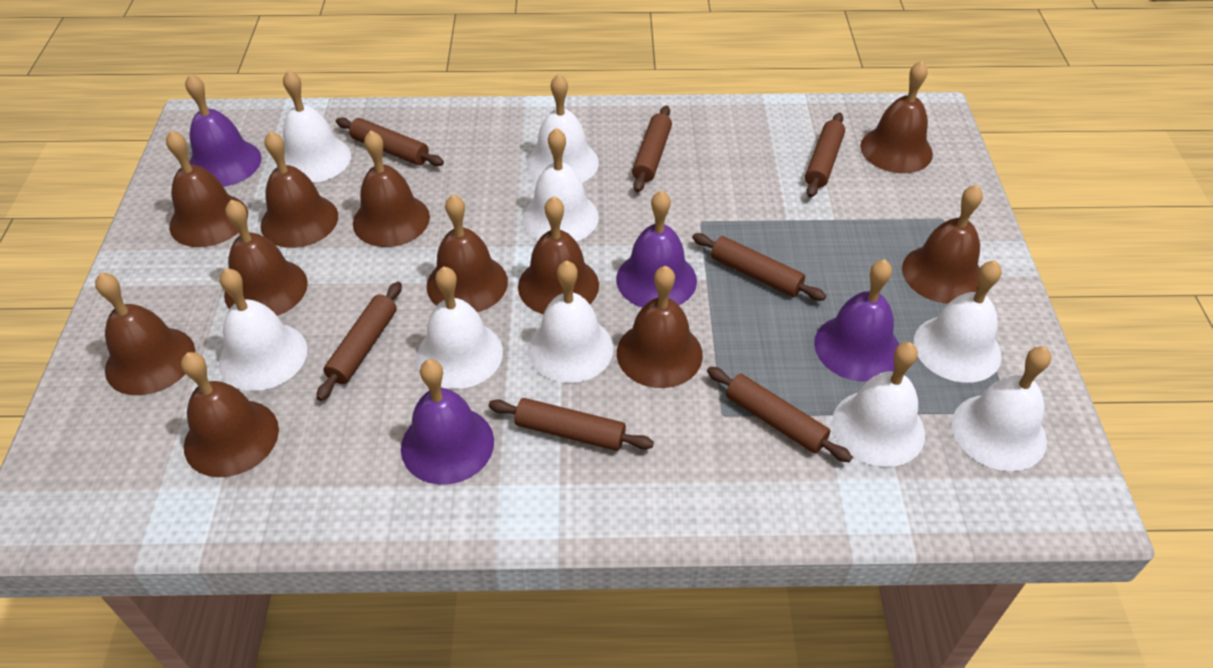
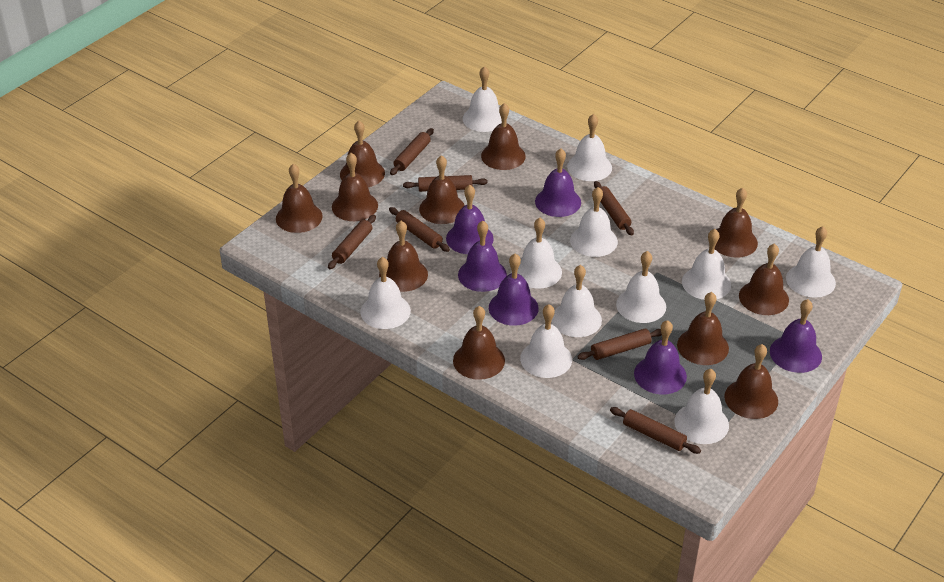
purple bell: 4 -> 6
white bell: 9 -> 11

